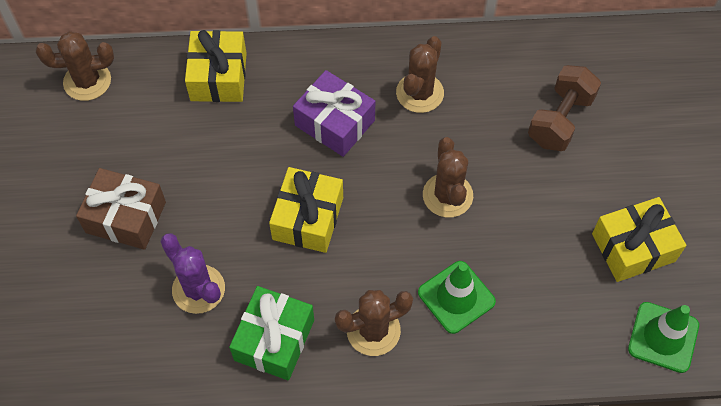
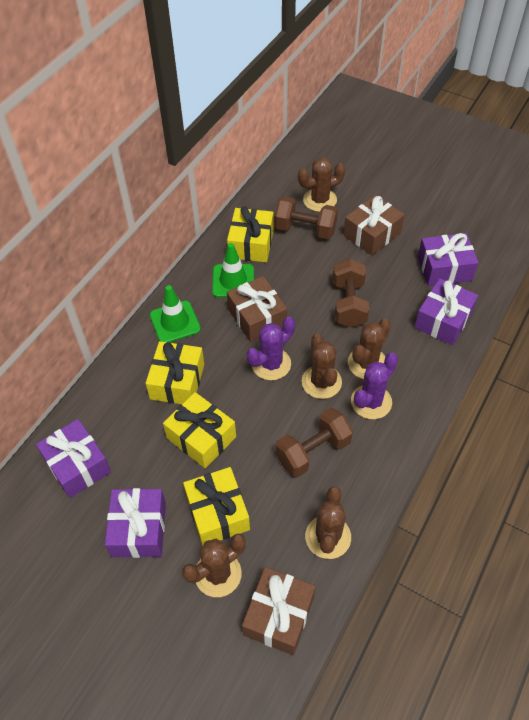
brown cactus: 4 -> 5
brown dumbbell: 1 -> 3
brown gift: 1 -> 3
green gift: 1 -> 0
purple cactus: 1 -> 2
purple gift: 1 -> 4
yellow gift: 3 -> 4

